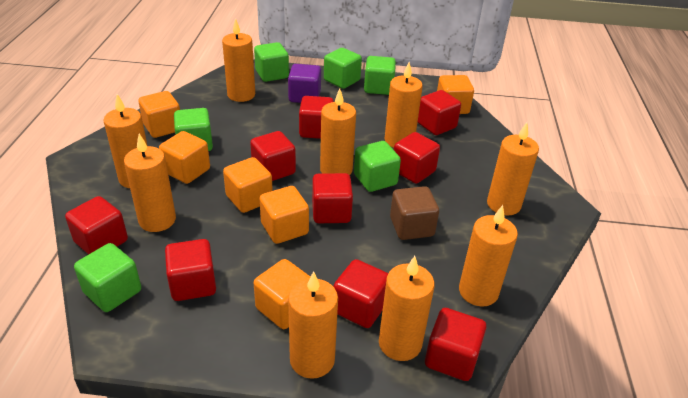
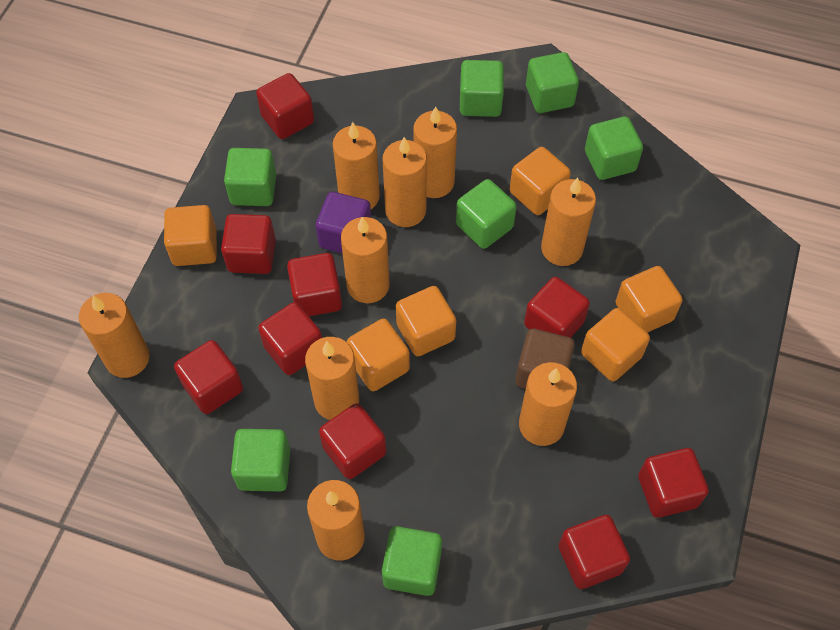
green cube: 6 -> 7

